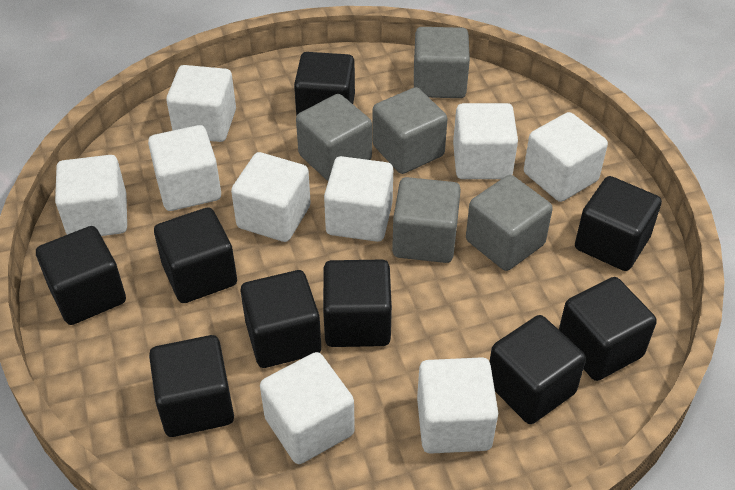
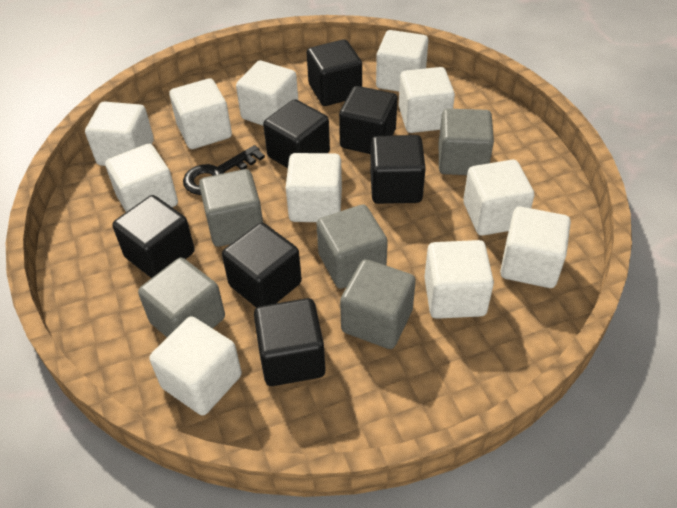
black cube: 9 -> 7
black key: 0 -> 1
white cube: 9 -> 11

